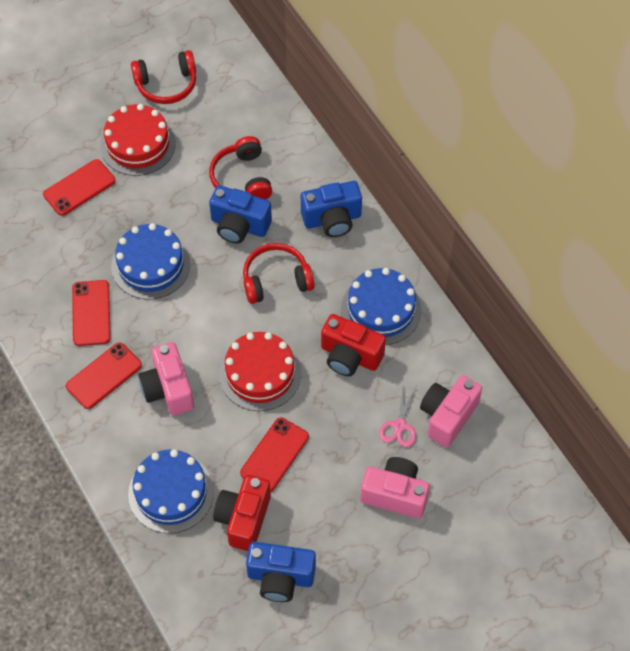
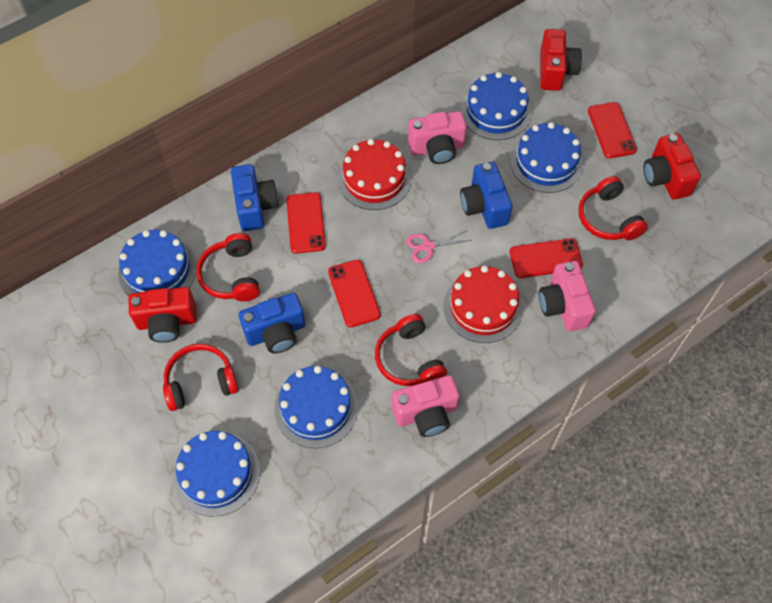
blue cake: 3 -> 5
red camera: 2 -> 3
red headphones: 3 -> 4

